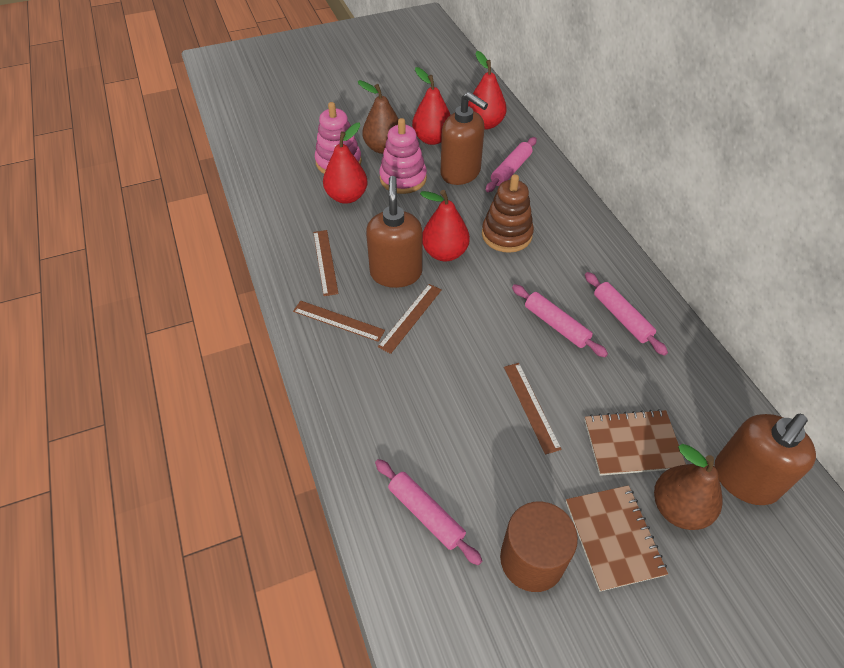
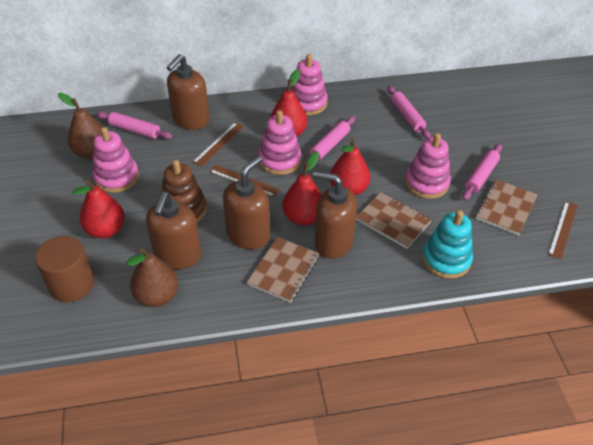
brown notebook: 2 -> 3
brown ruler: 4 -> 3
brown soap dispenser: 3 -> 4
pink stacking toy: 2 -> 4
turquoise stacking toy: 0 -> 1

